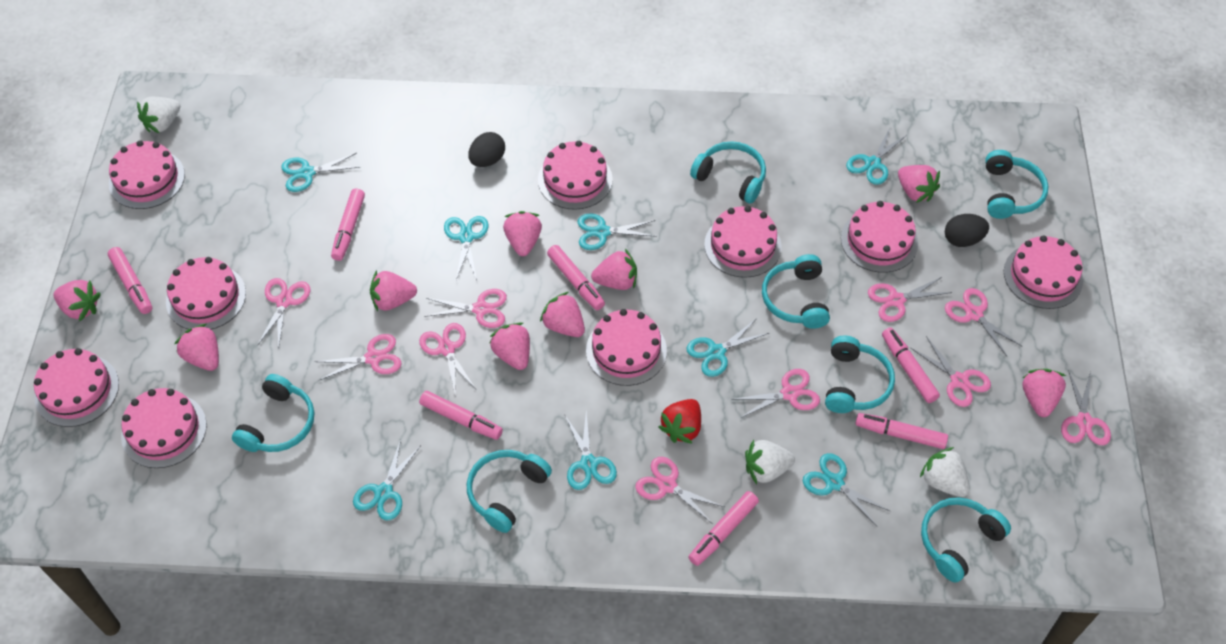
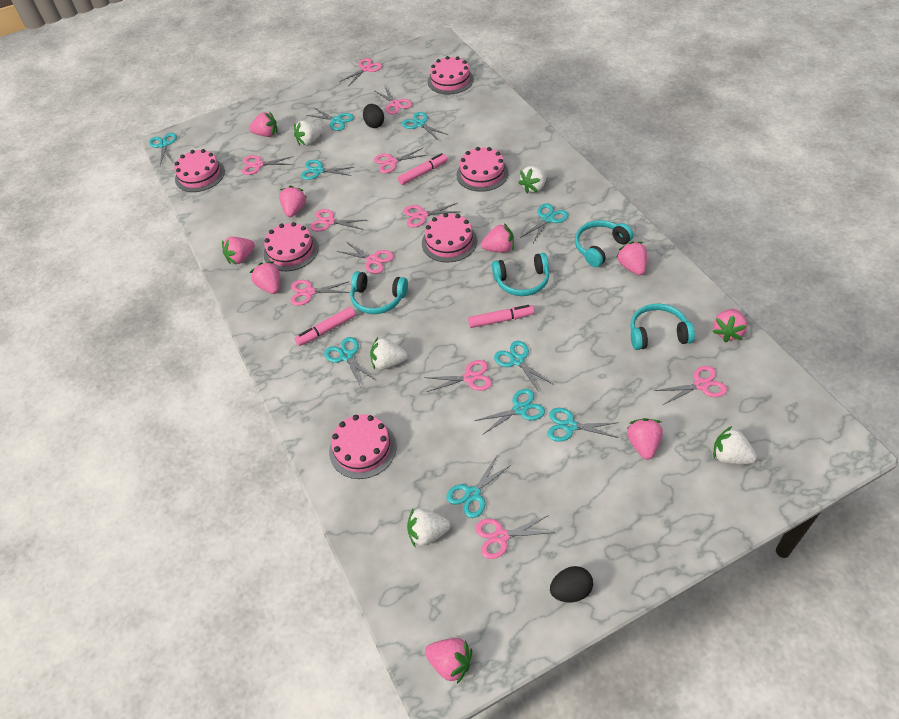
pink cake: 9 -> 6
pink marker: 7 -> 3
pink scissors: 10 -> 11
red strawberry: 1 -> 0
turquoise headphones: 7 -> 4
turquoise scissors: 8 -> 10
white strawberry: 3 -> 5

